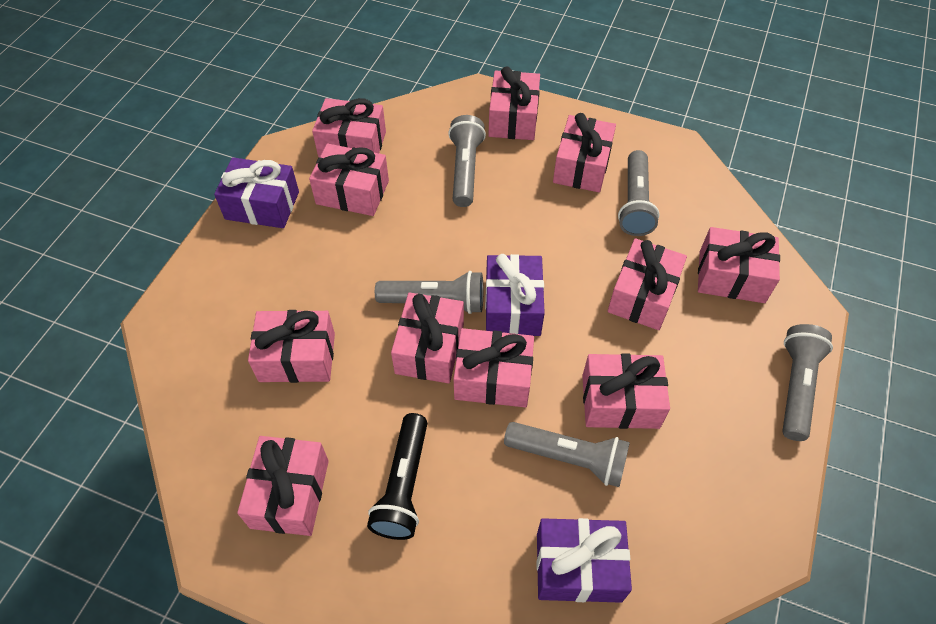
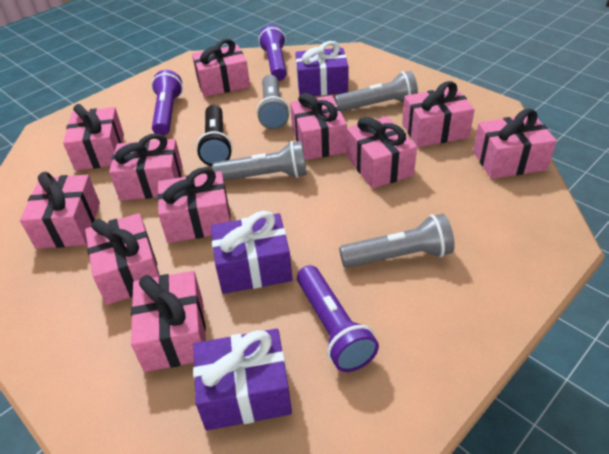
grey flashlight: 5 -> 4
purple flashlight: 0 -> 3

